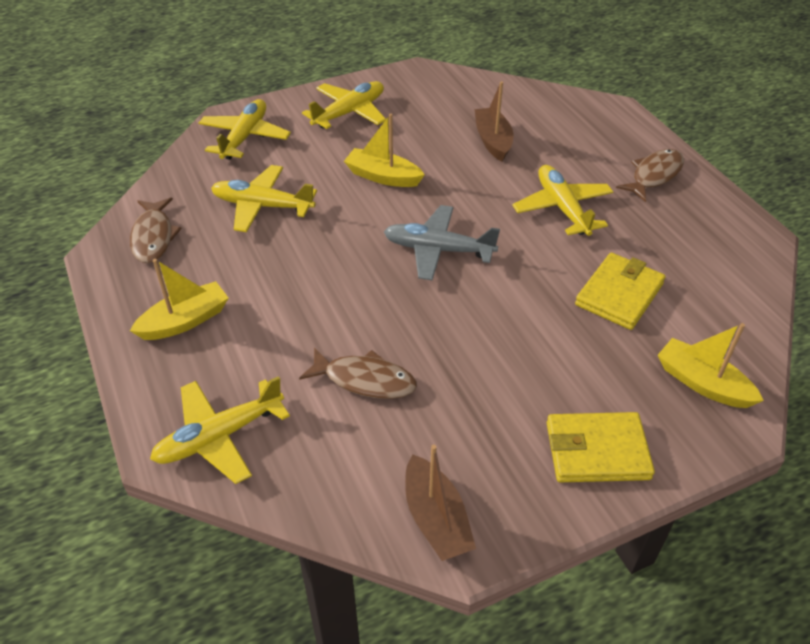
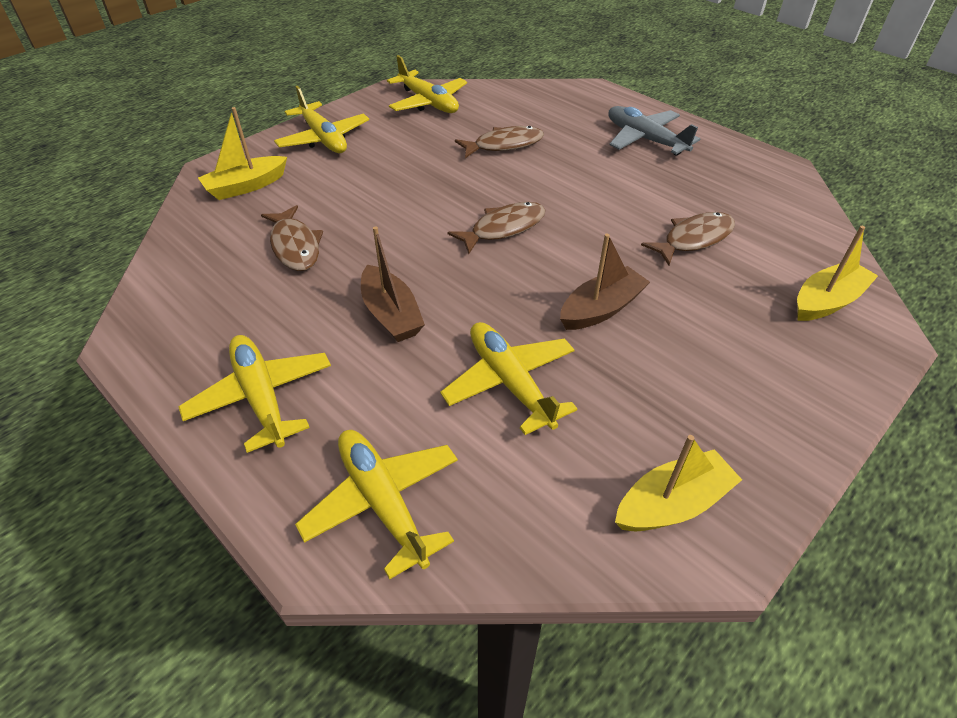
brown fish: 3 -> 4
yellow wallet: 2 -> 0

